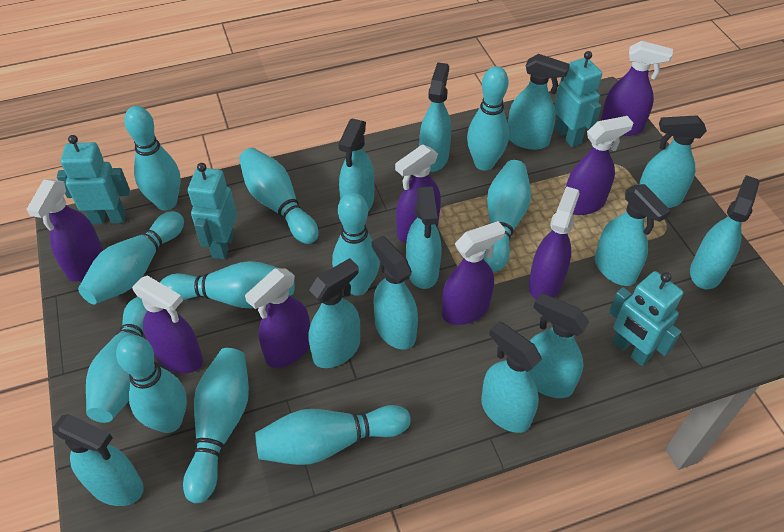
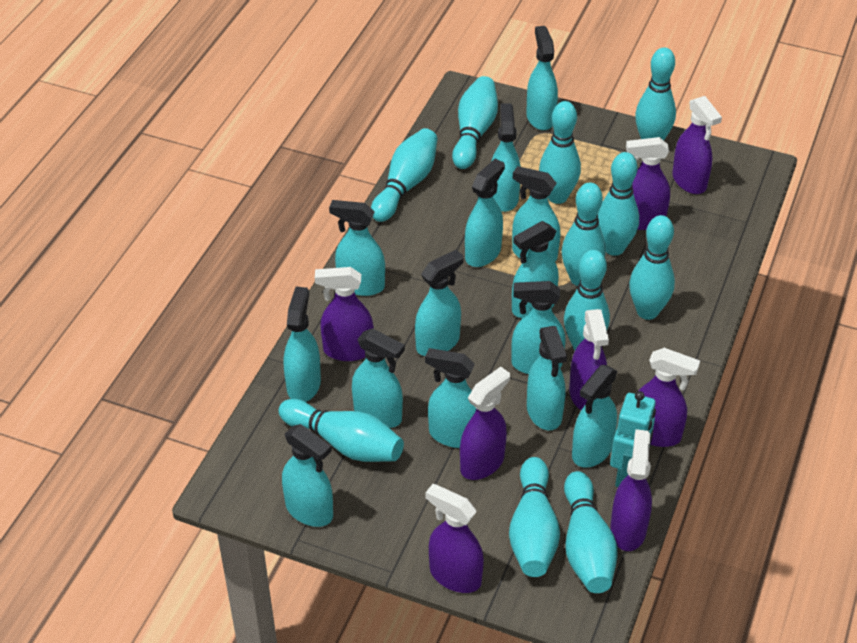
turquoise robot: 4 -> 1
turquoise spray bottle: 12 -> 14

